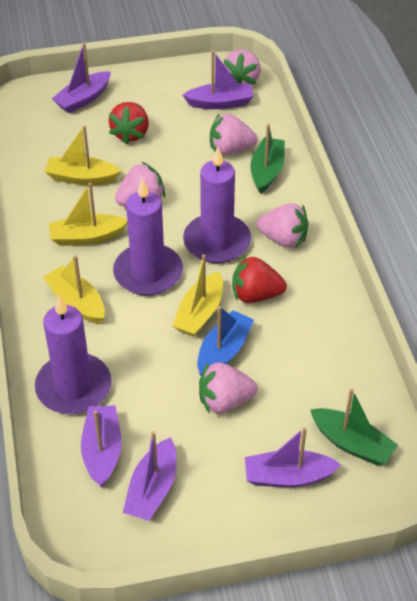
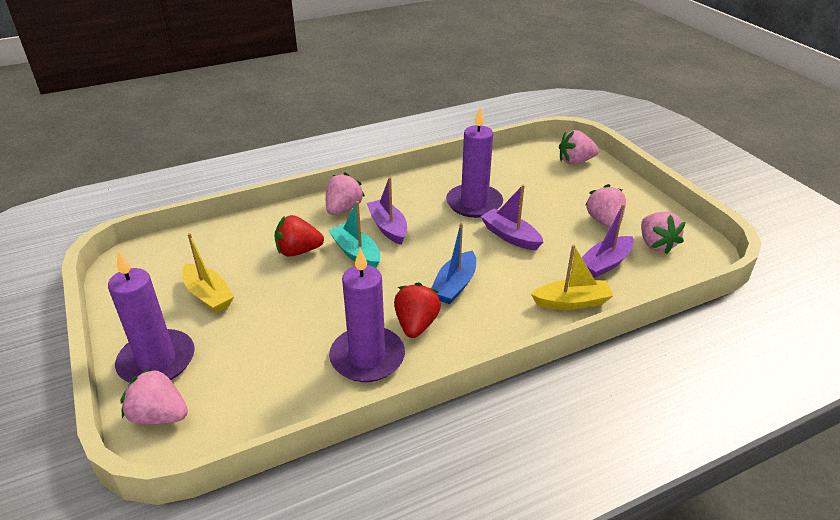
green boat: 2 -> 0
purple boat: 5 -> 3
turquoise boat: 0 -> 1
yellow boat: 4 -> 2

